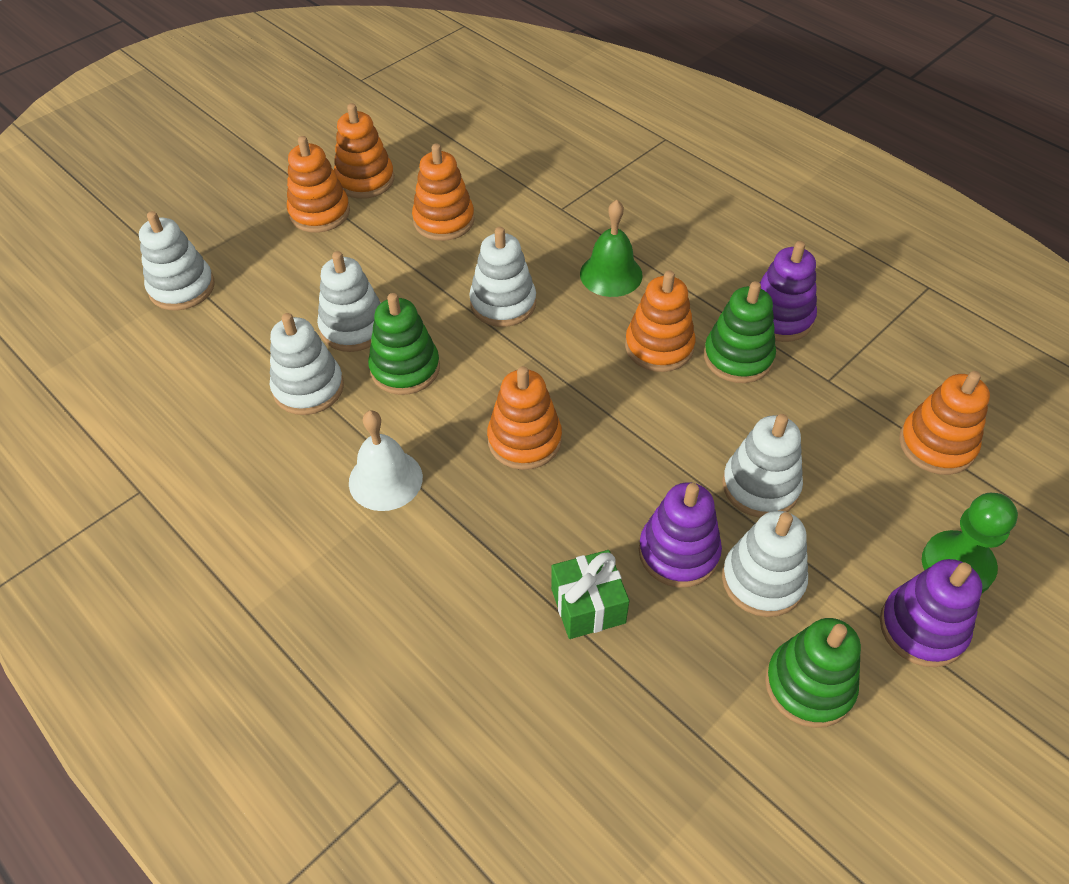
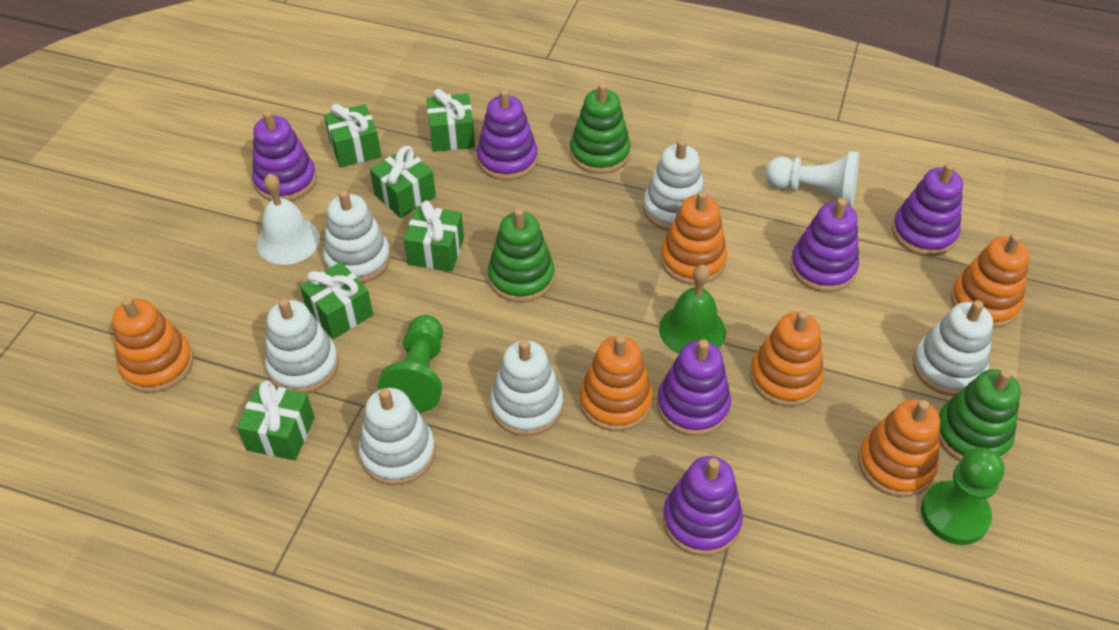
green gift: 1 -> 6
green pawn: 1 -> 2
purple stacking toy: 3 -> 6
white pawn: 0 -> 1

